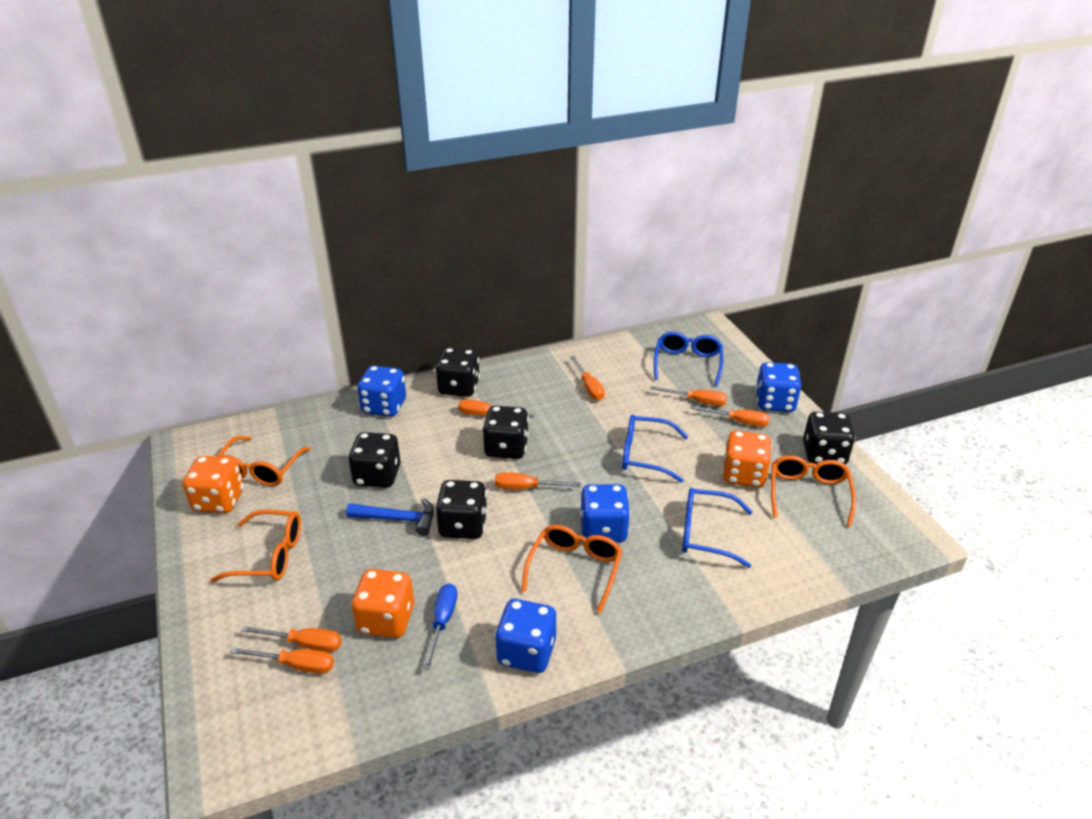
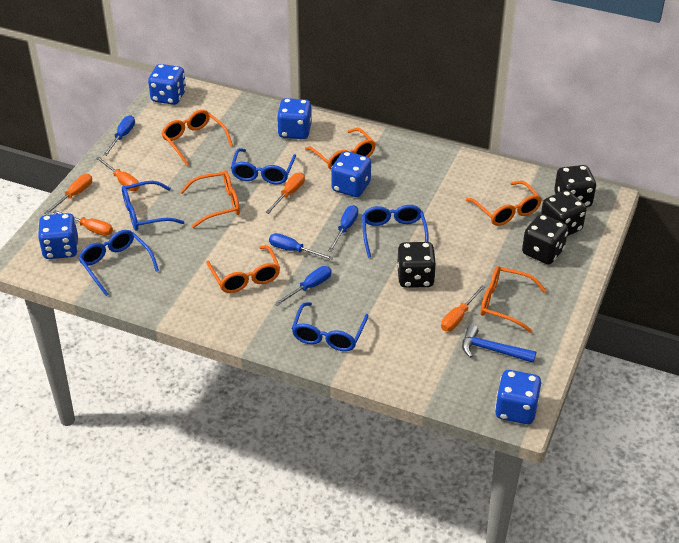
black dice: 5 -> 4
blue dice: 4 -> 5
blue glasses: 3 -> 5
blue screwdriver: 1 -> 4
orange dice: 3 -> 0
orange glasses: 4 -> 6
orange screwdriver: 7 -> 5

